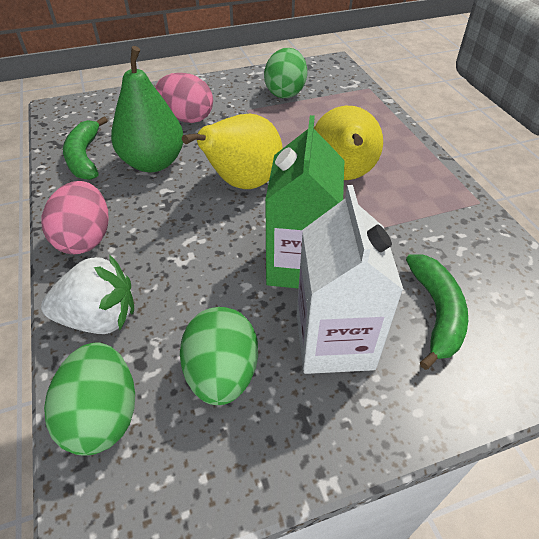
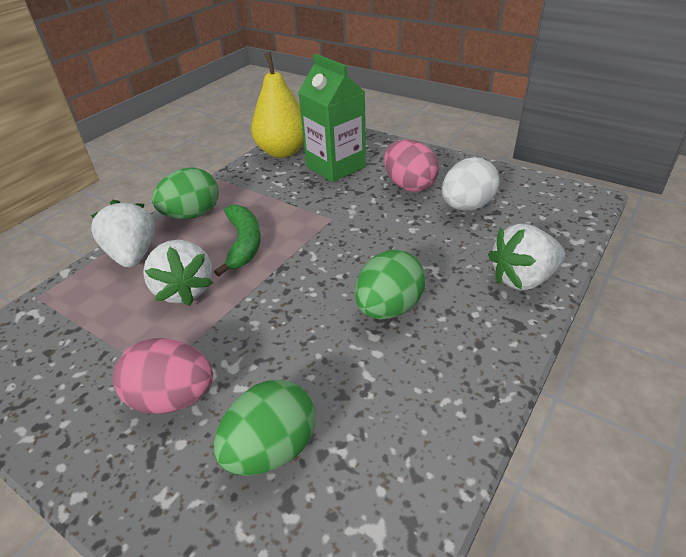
green banana: 2 -> 1
green pear: 1 -> 0
white carton: 1 -> 0
white egg: 0 -> 1
white strawberry: 1 -> 3
yellow pear: 2 -> 1

